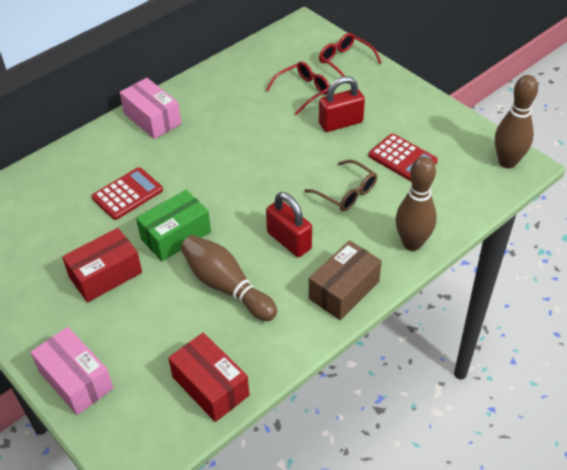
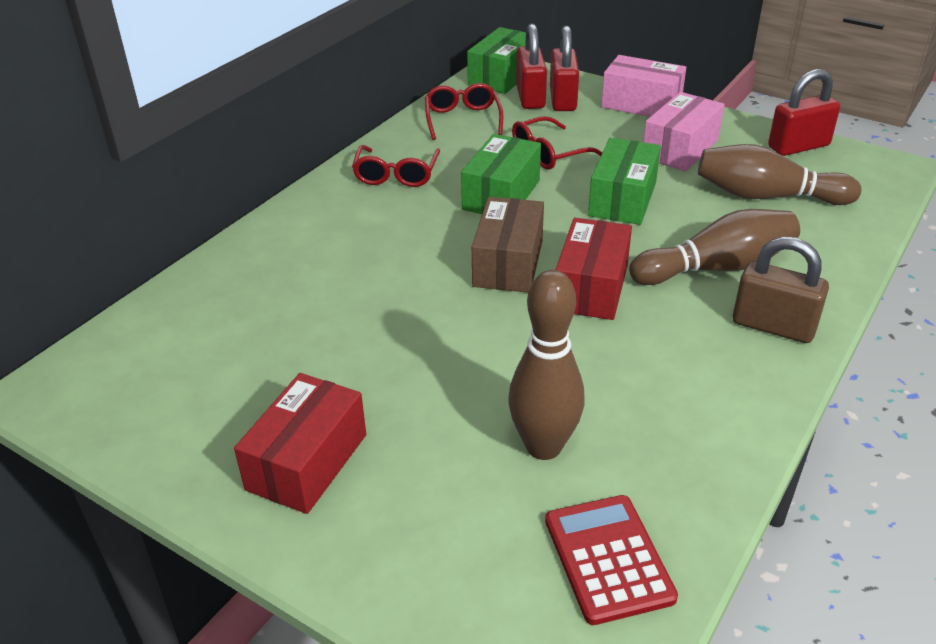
brown glasses: 1 -> 0
brown padlock: 0 -> 1
green box: 1 -> 3
red calculator: 2 -> 1
red glasses: 2 -> 3
red padlock: 2 -> 3

